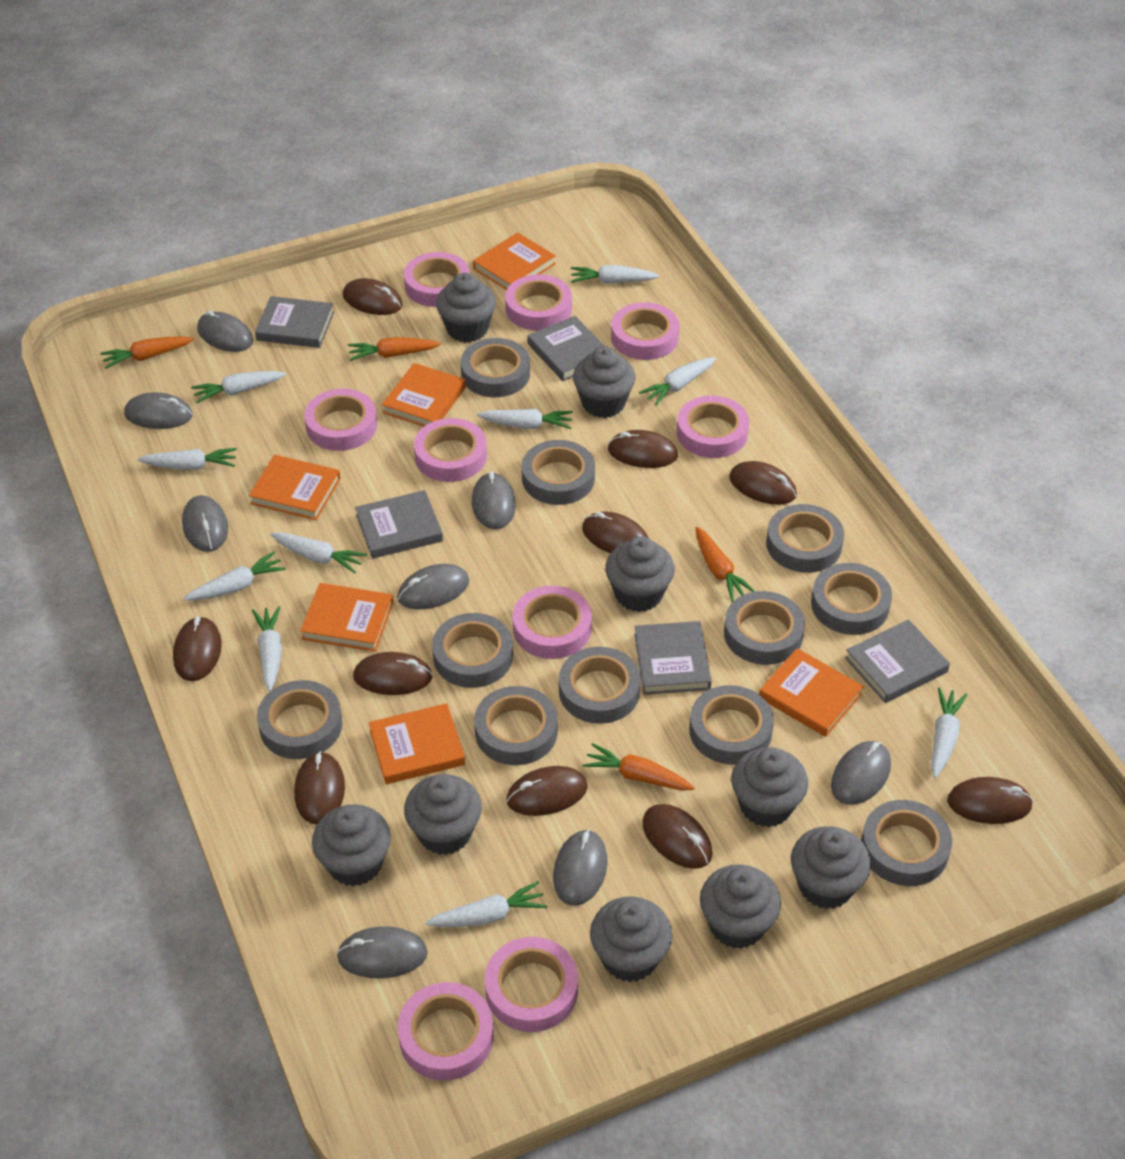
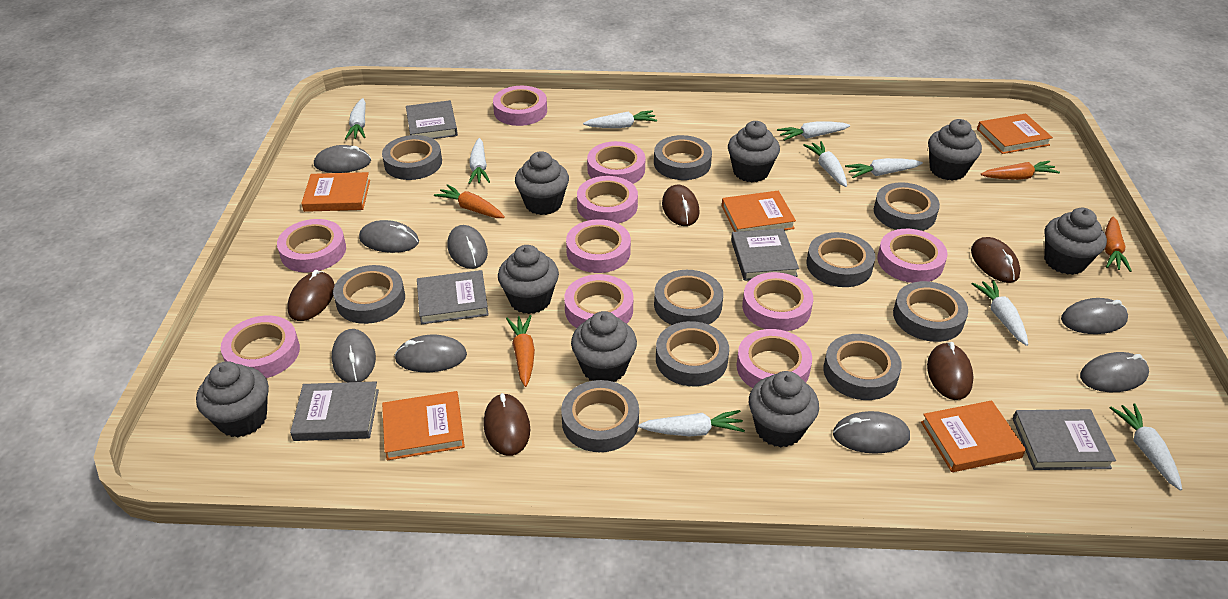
brown mouse: 10 -> 5
grey cupcake: 9 -> 8
grey tape: 11 -> 10
orange book: 6 -> 5
pink tape: 9 -> 10
white carrot: 10 -> 9

